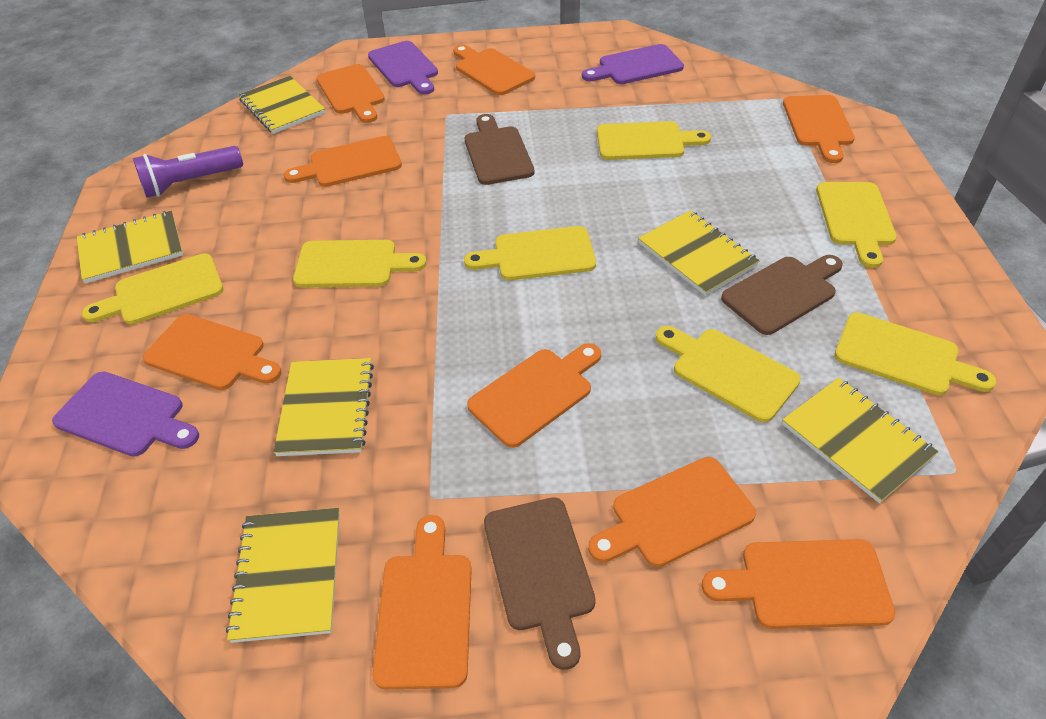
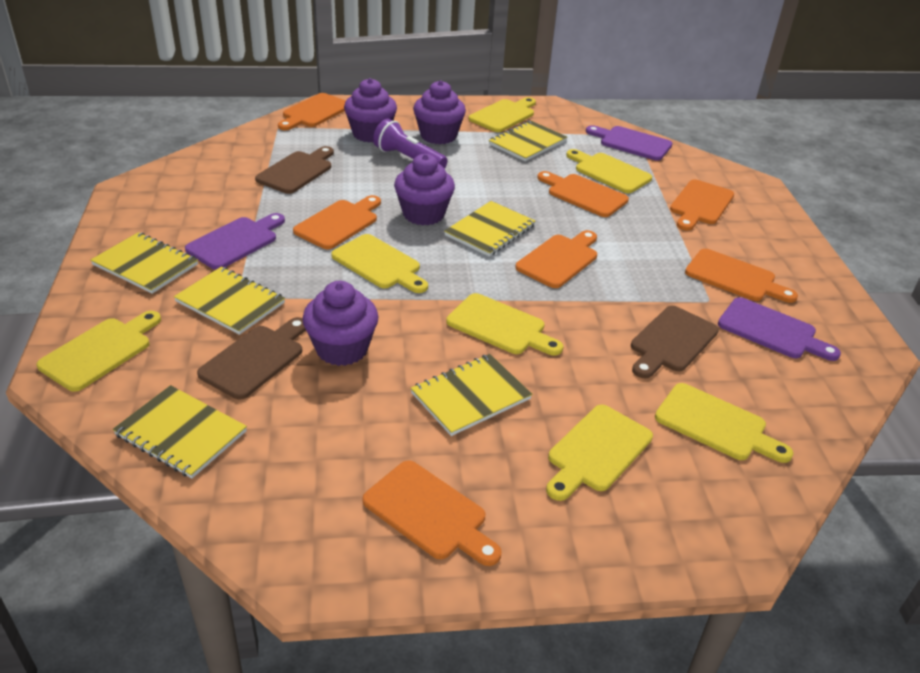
orange cutting board: 9 -> 7
purple cupcake: 0 -> 4

